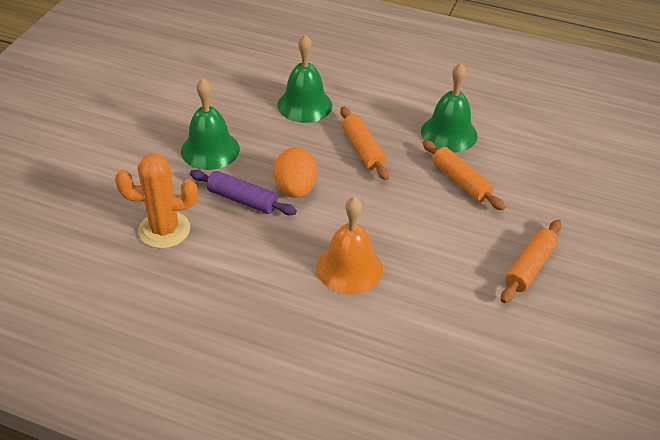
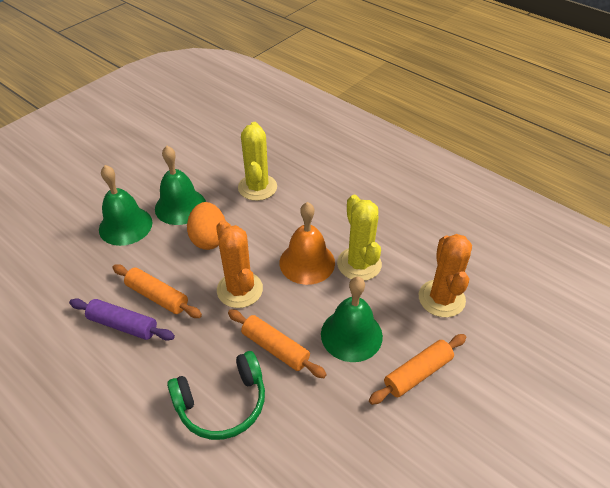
green headphones: 0 -> 1
orange cactus: 1 -> 2
yellow cactus: 0 -> 2

